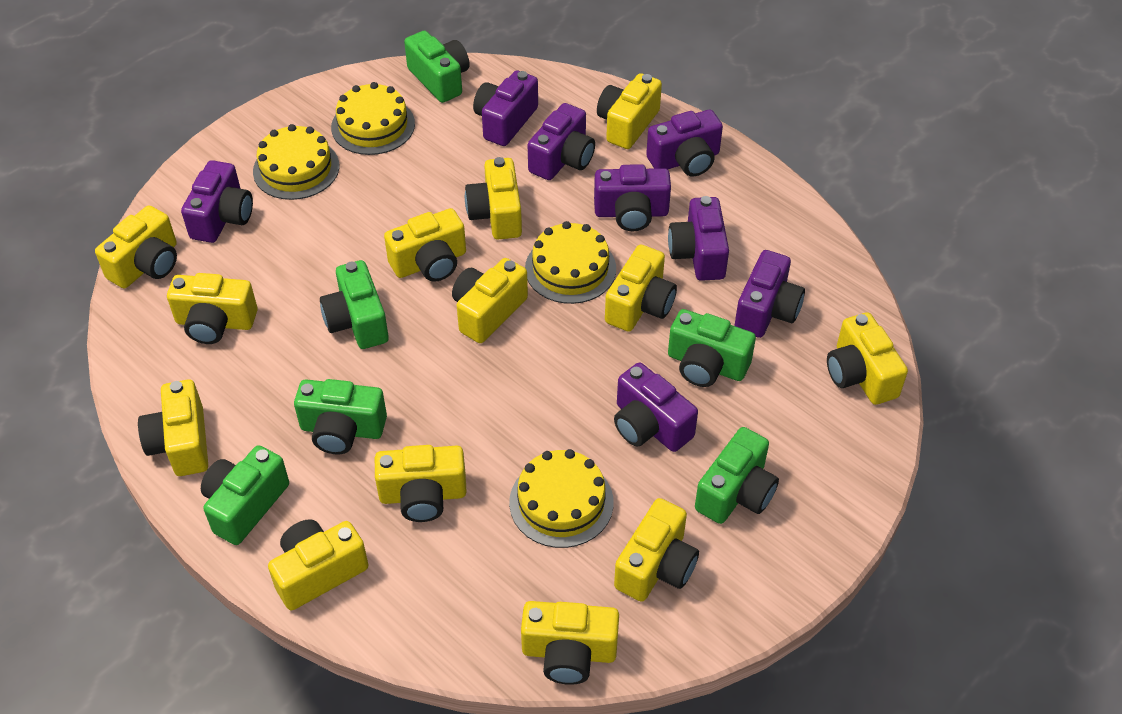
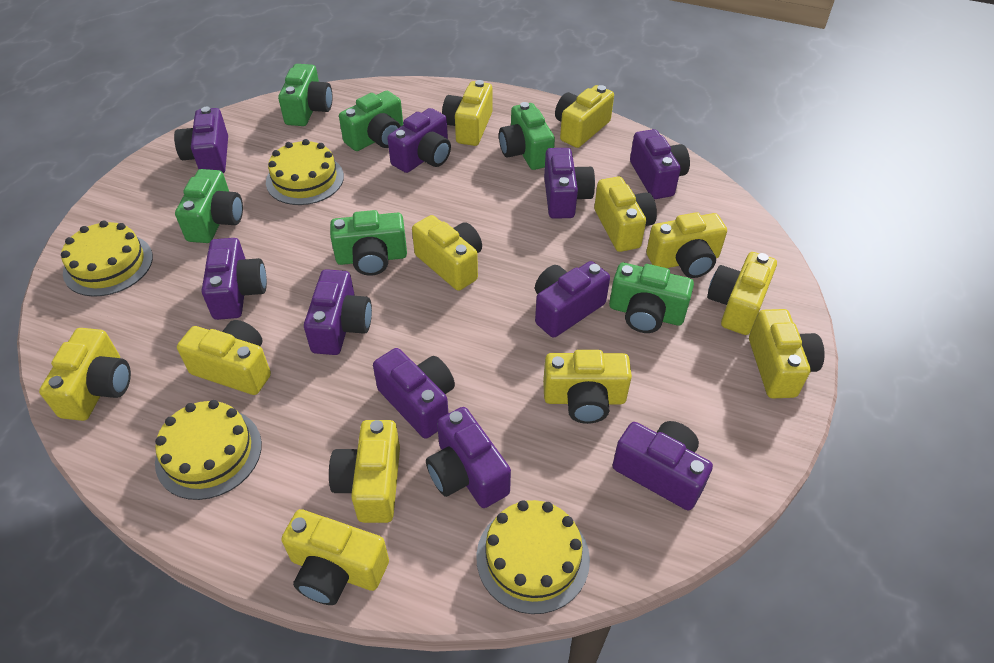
purple camera: 8 -> 10
yellow camera: 13 -> 12

